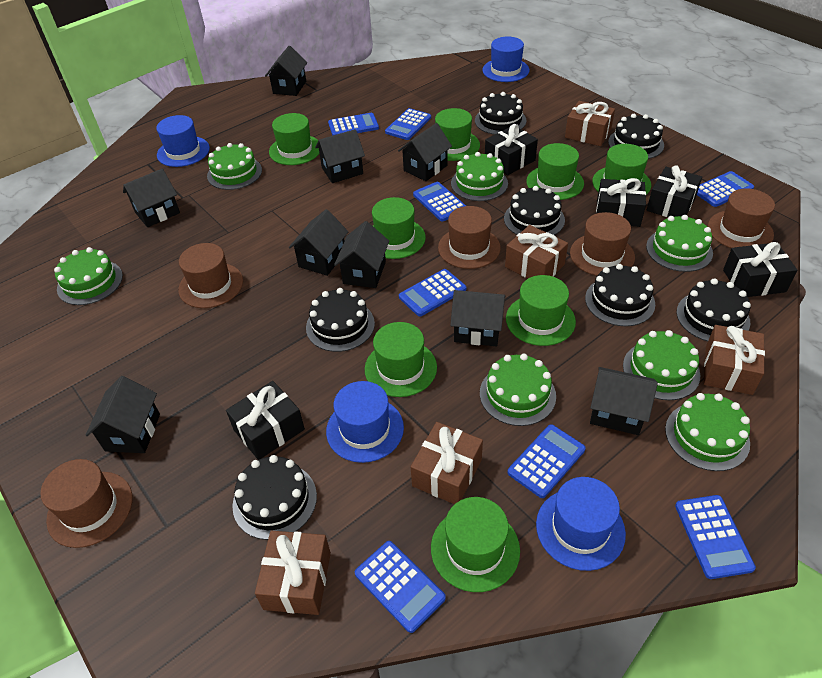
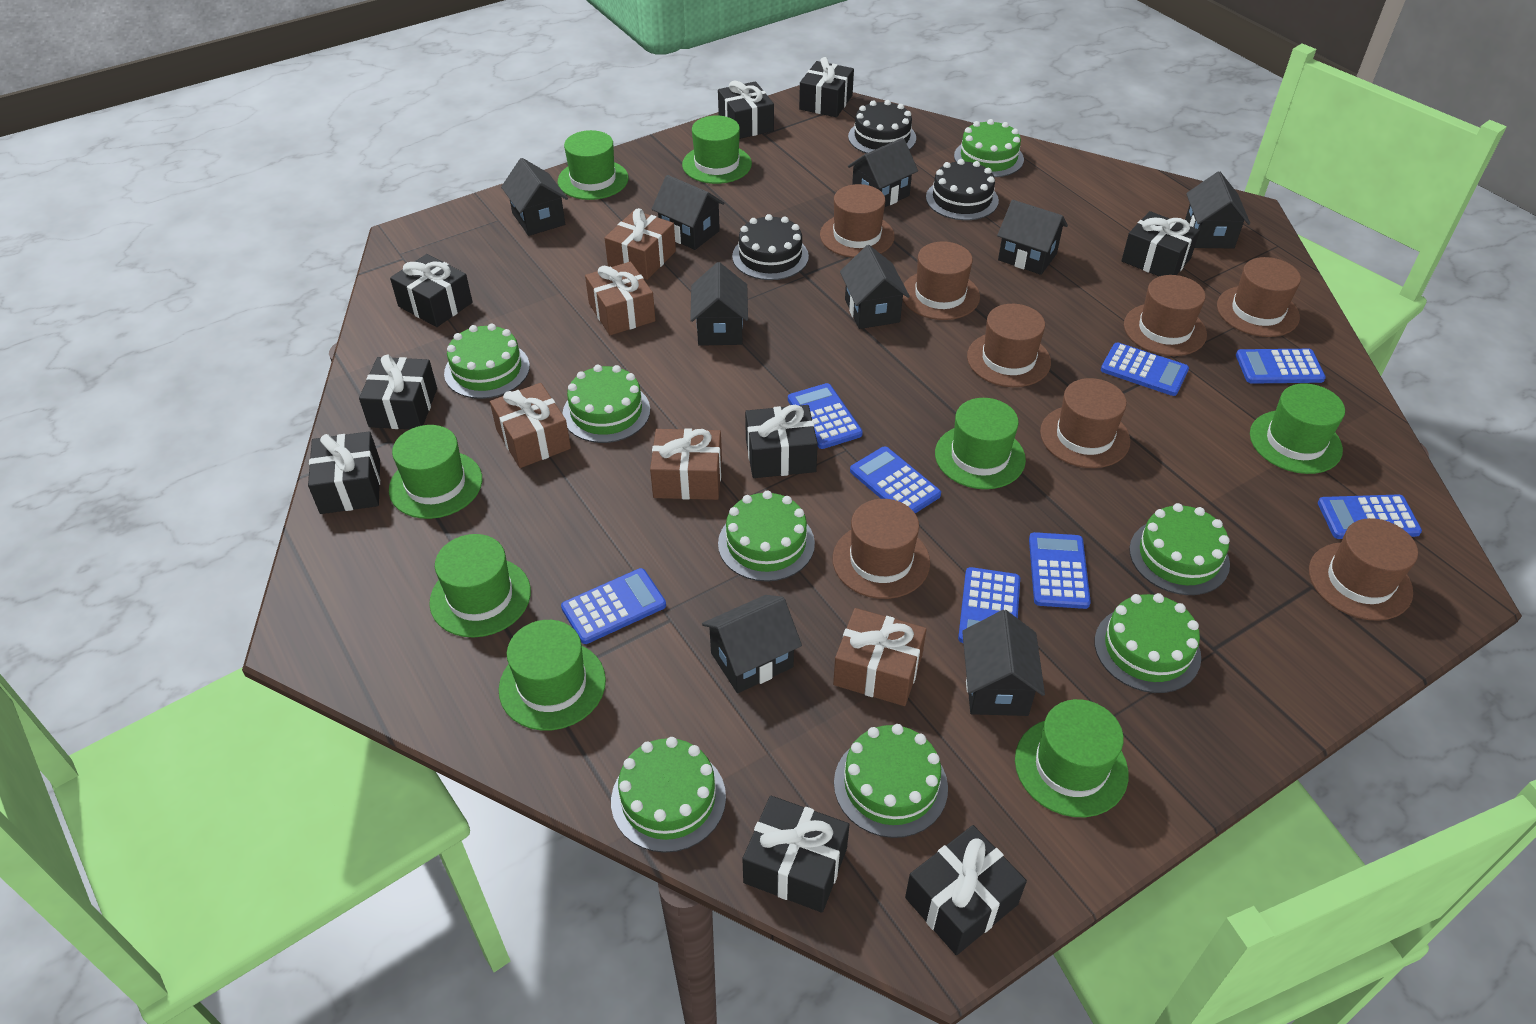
black cake: 7 -> 3
black gift: 5 -> 9
blue hat: 4 -> 0
brown hat: 5 -> 8
green cake: 7 -> 8

